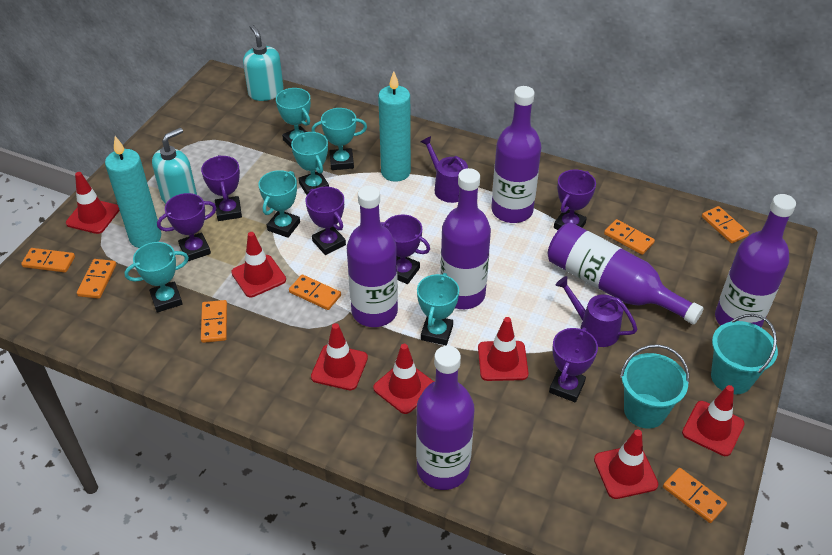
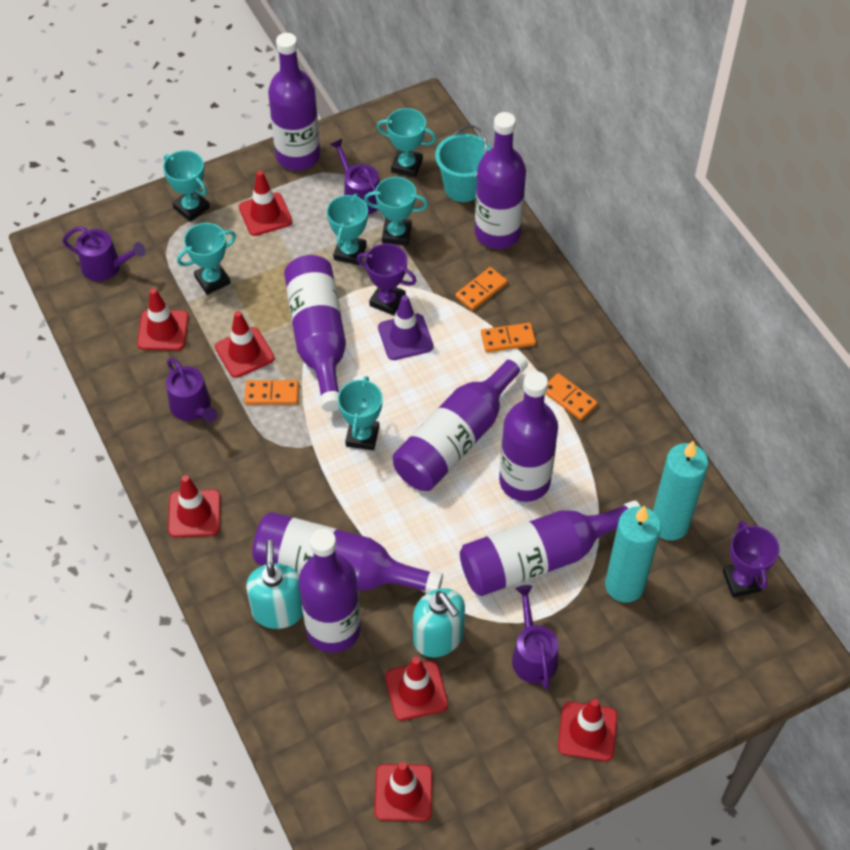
orange domino: 7 -> 4
purple bottle: 6 -> 8
purple traffic cone: 0 -> 1
purple trophy: 6 -> 2
purple watering can: 2 -> 4
turquoise bucket: 2 -> 1

